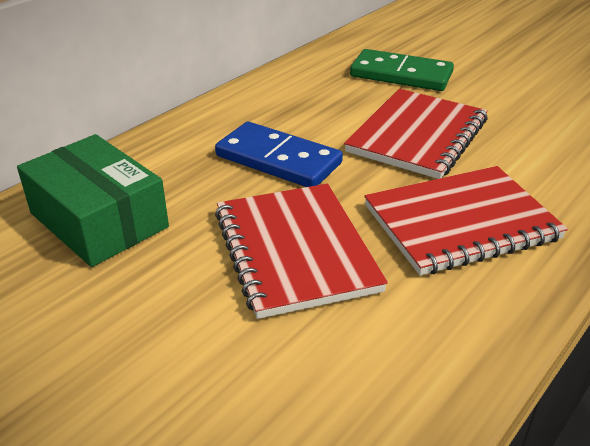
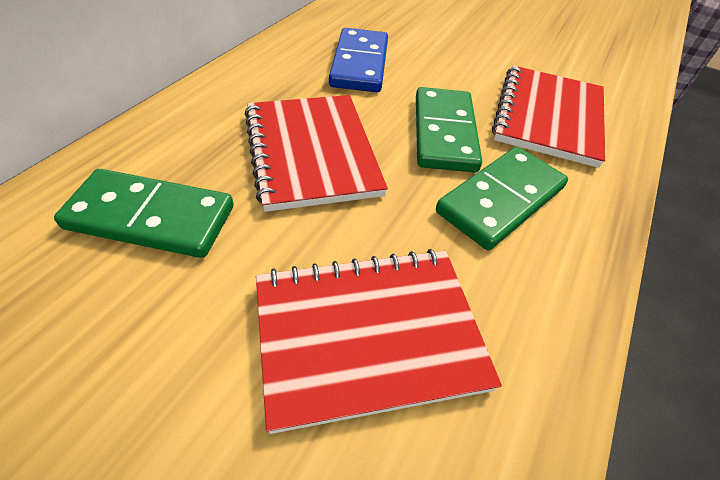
green box: 1 -> 0
green domino: 1 -> 3

